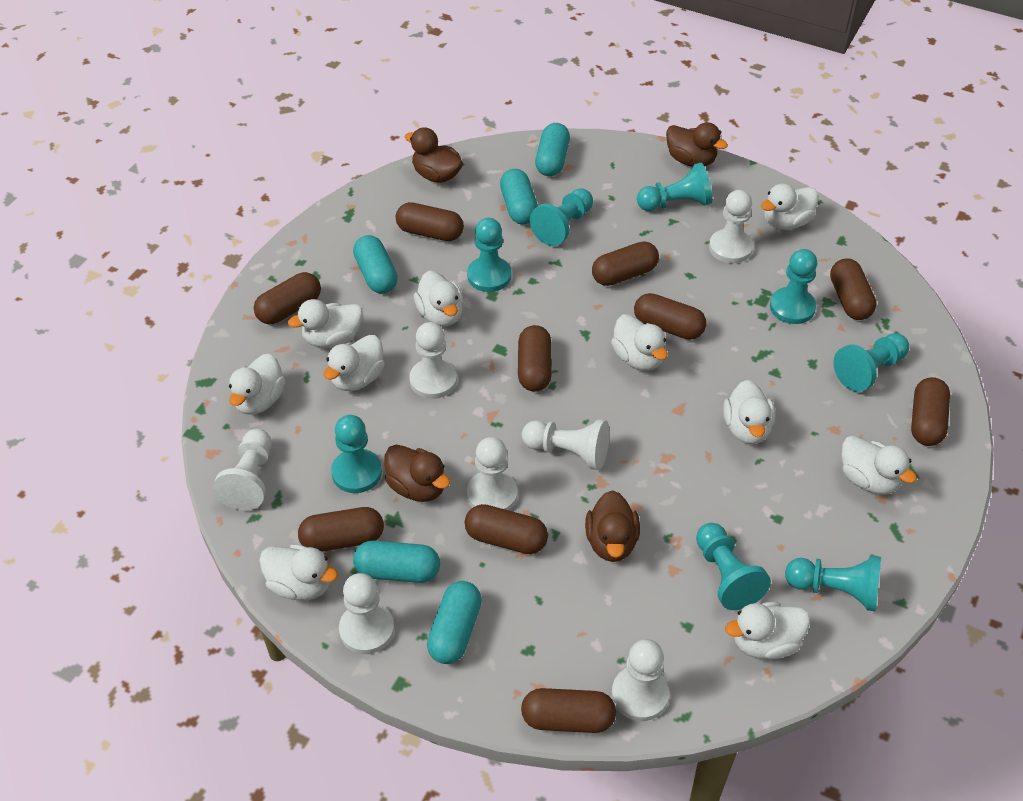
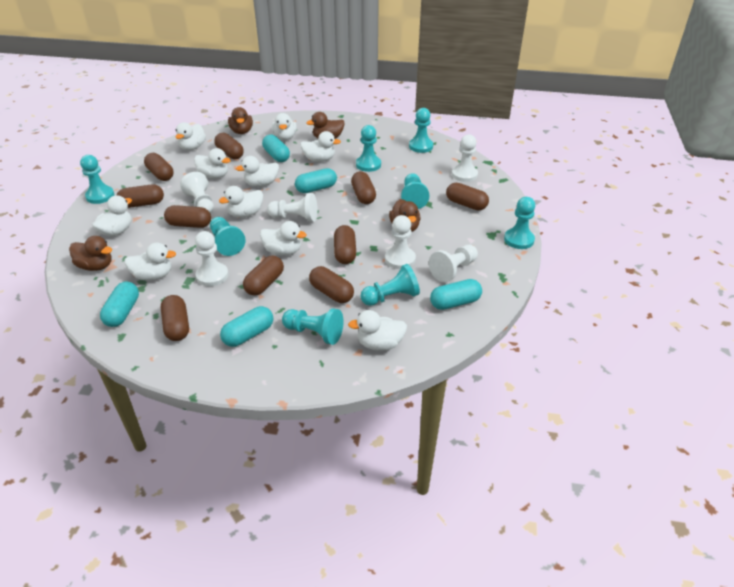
white pawn: 7 -> 6

